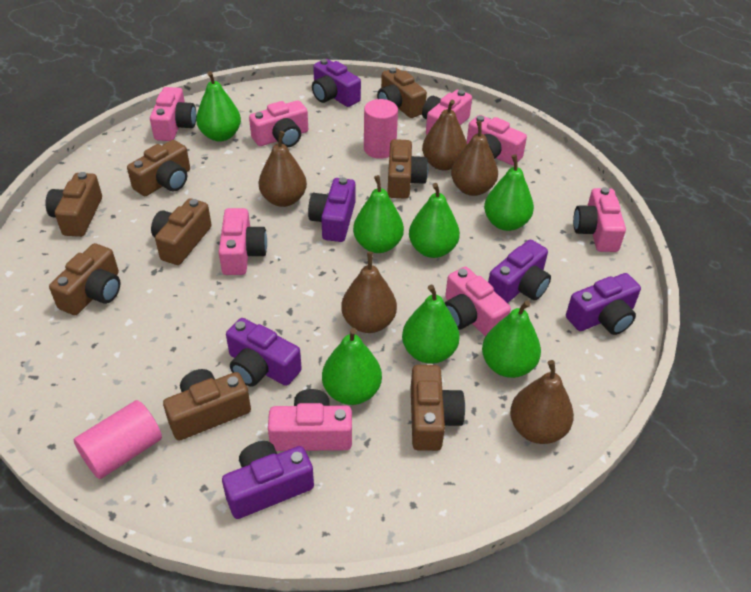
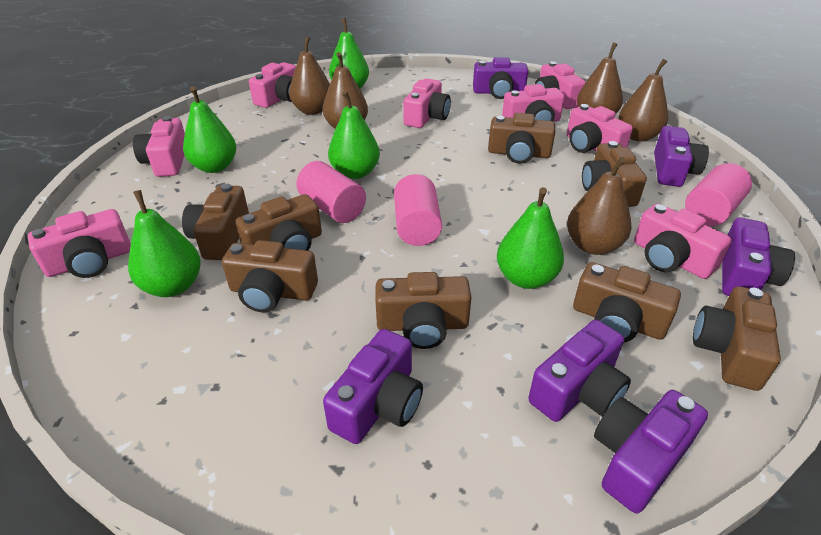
green pear: 7 -> 5
pink cylinder: 2 -> 3

